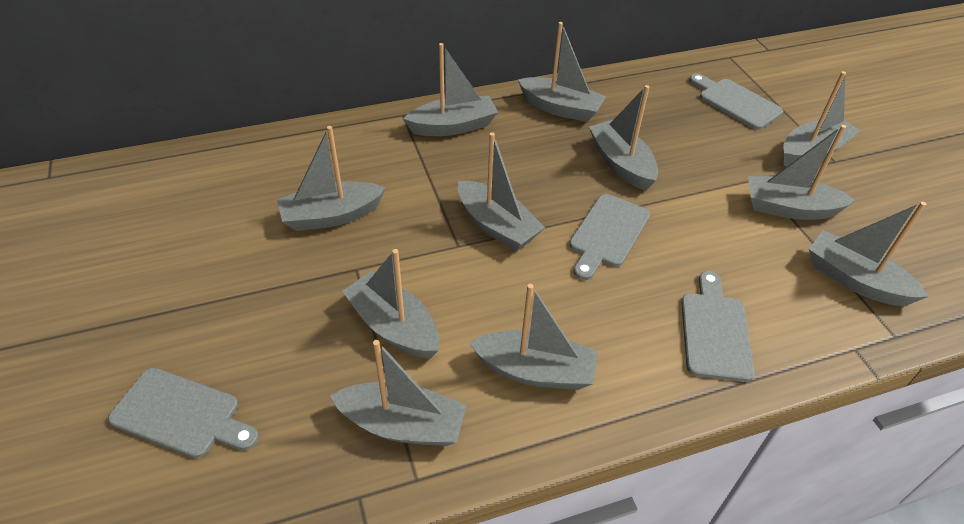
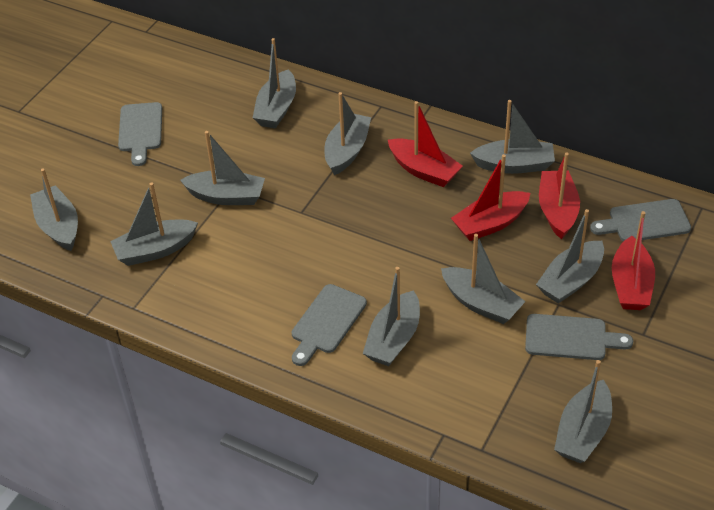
grey boat: 11 -> 10
red boat: 0 -> 4

